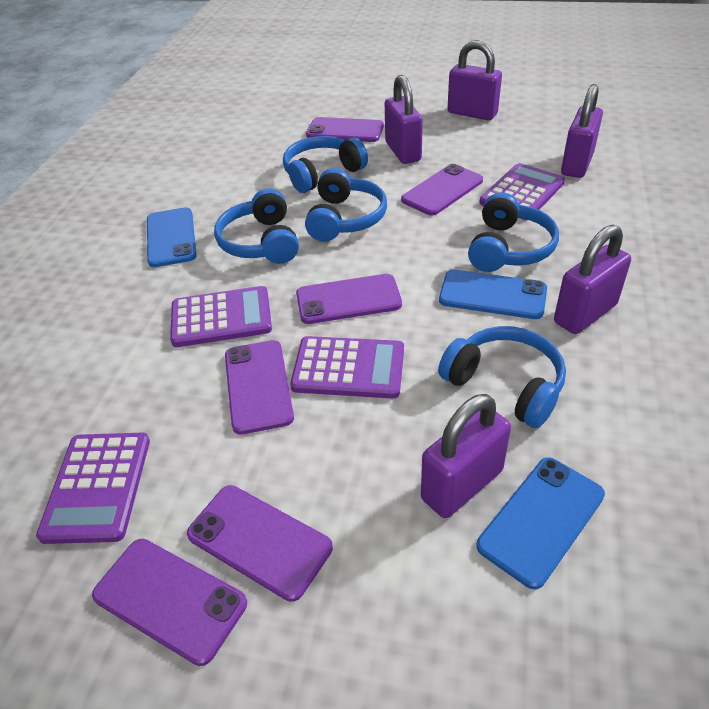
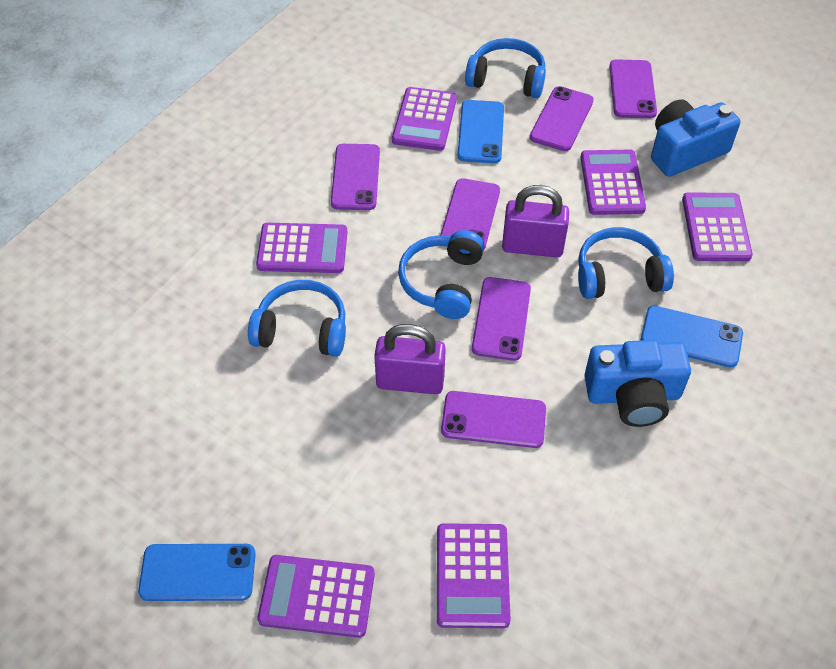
blue camera: 0 -> 2
blue headphones: 5 -> 4
purple calculator: 4 -> 6
purple padlock: 5 -> 2

